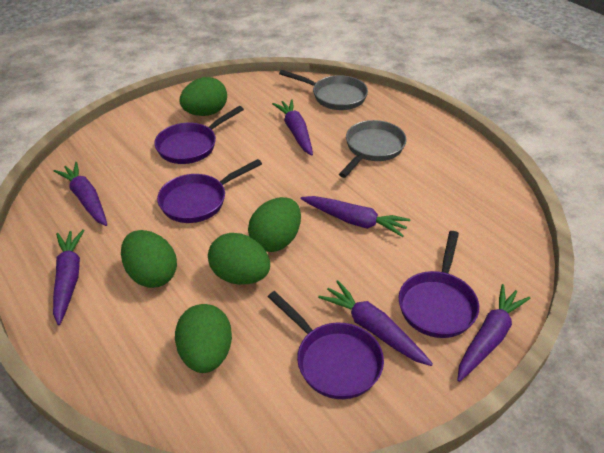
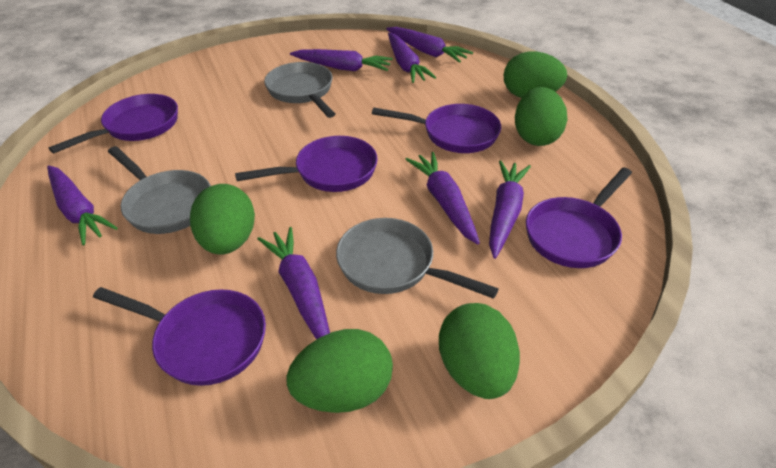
grey pan: 2 -> 3
purple carrot: 6 -> 7
purple pan: 4 -> 5

